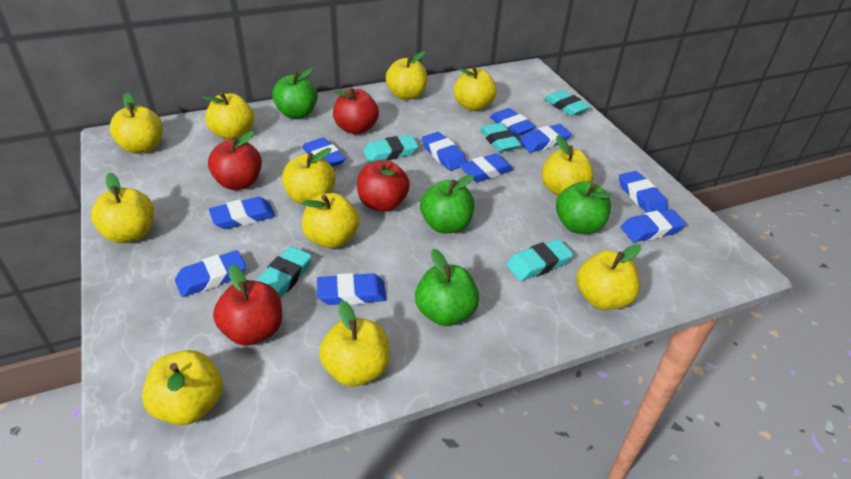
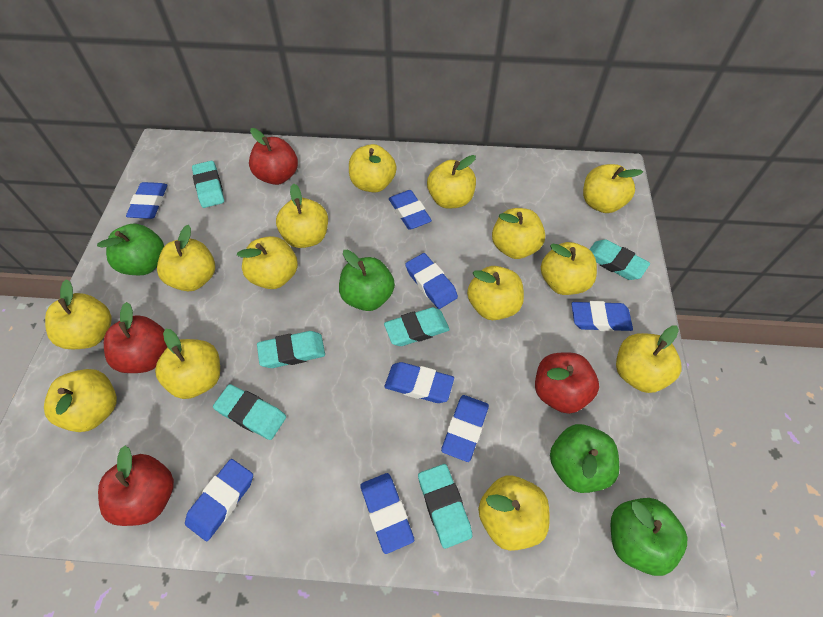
blue eraser: 10 -> 8
turquoise eraser: 5 -> 6
yellow apple: 11 -> 14

